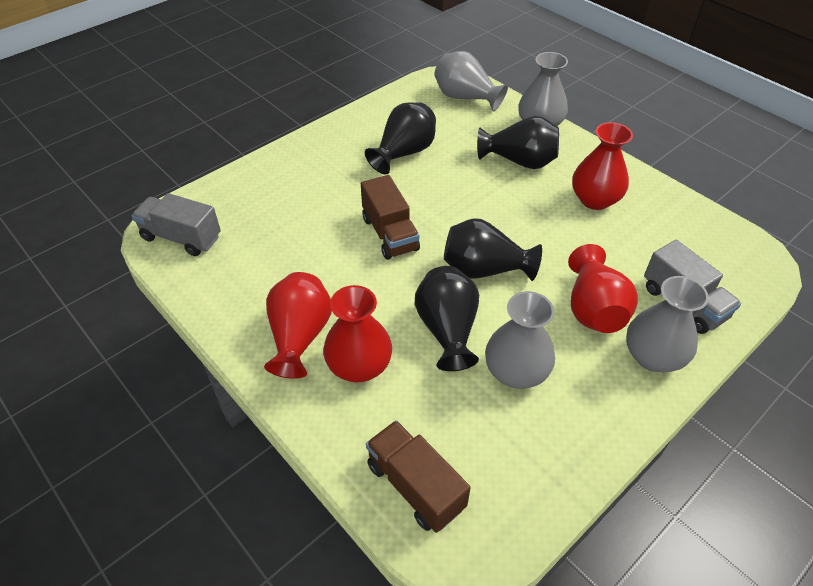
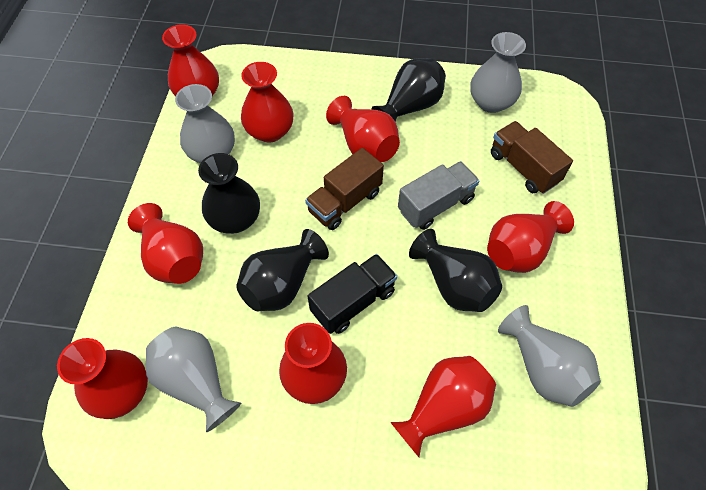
black truck: 0 -> 1
grey truck: 2 -> 1
red vase: 4 -> 8

